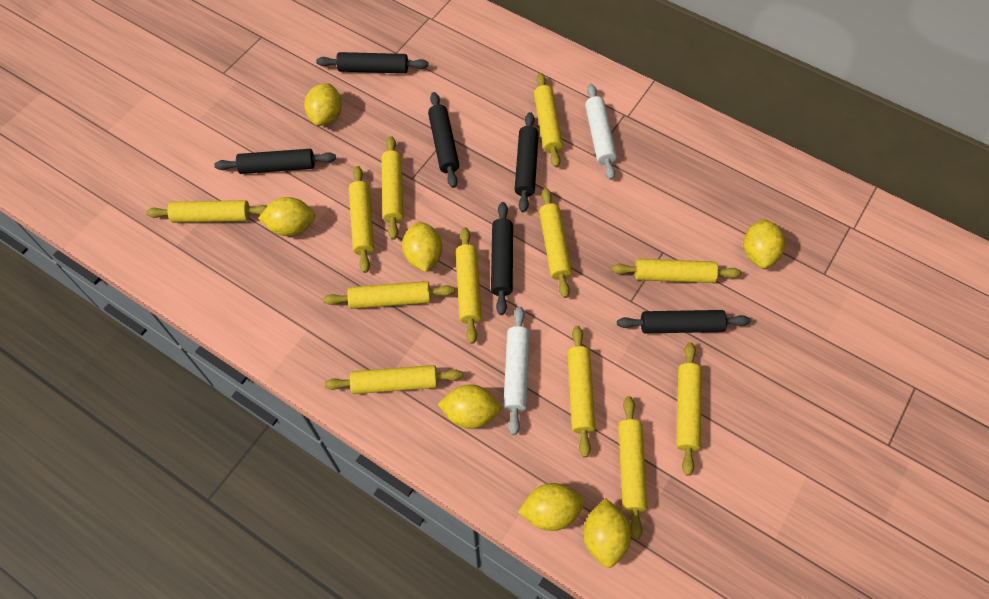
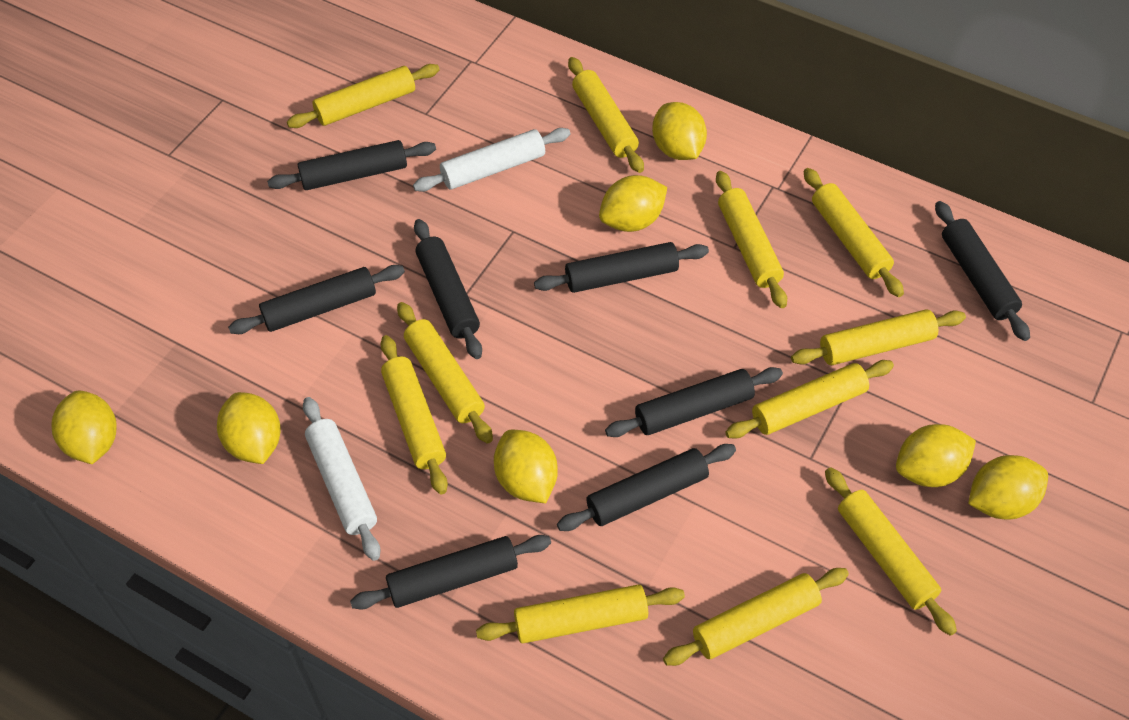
black rolling pin: 6 -> 8
yellow rolling pin: 12 -> 11

